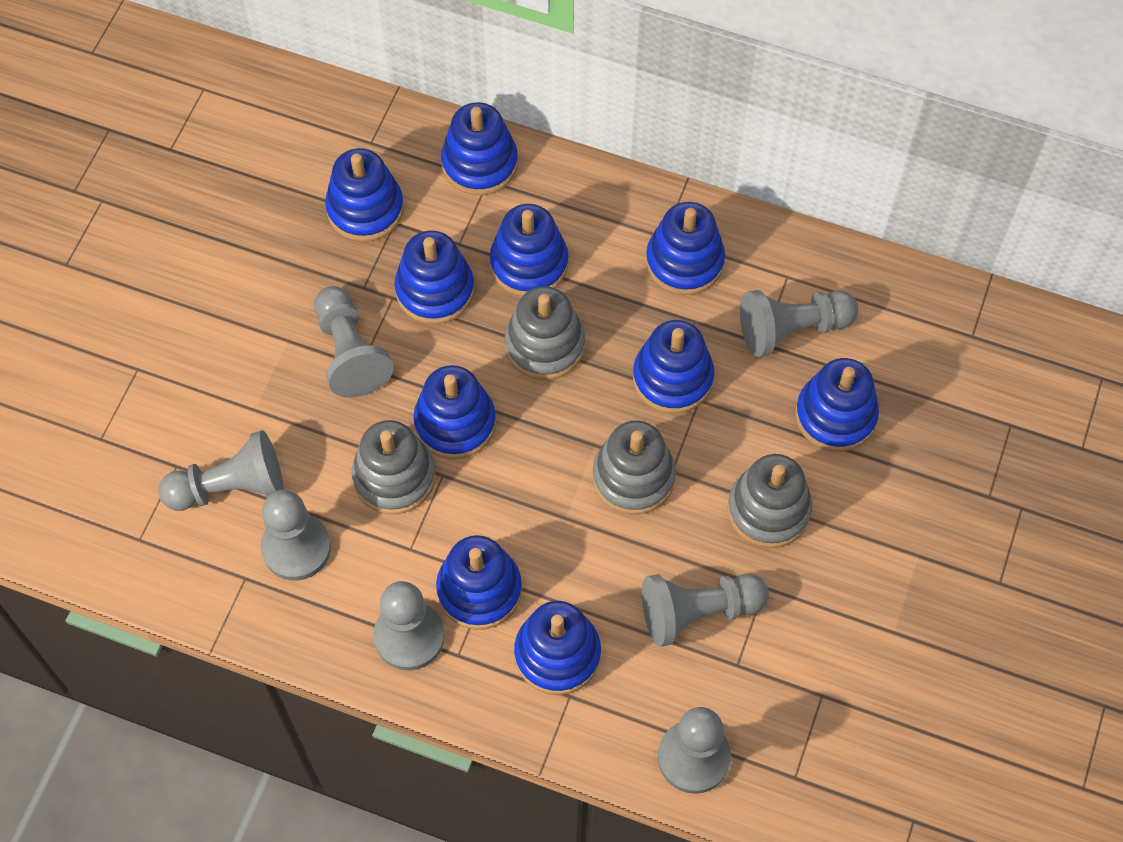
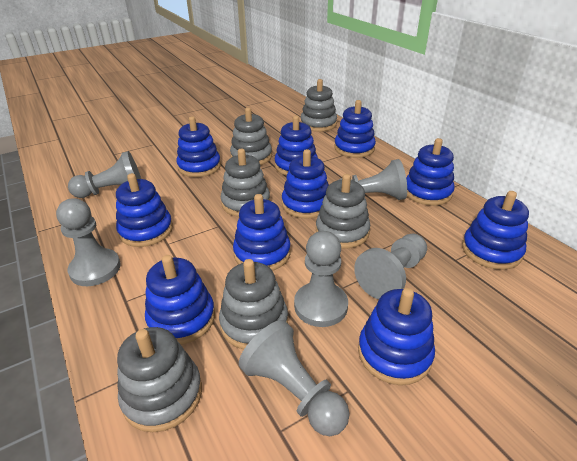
grey pawn: 7 -> 6
grey stacking toy: 4 -> 6

